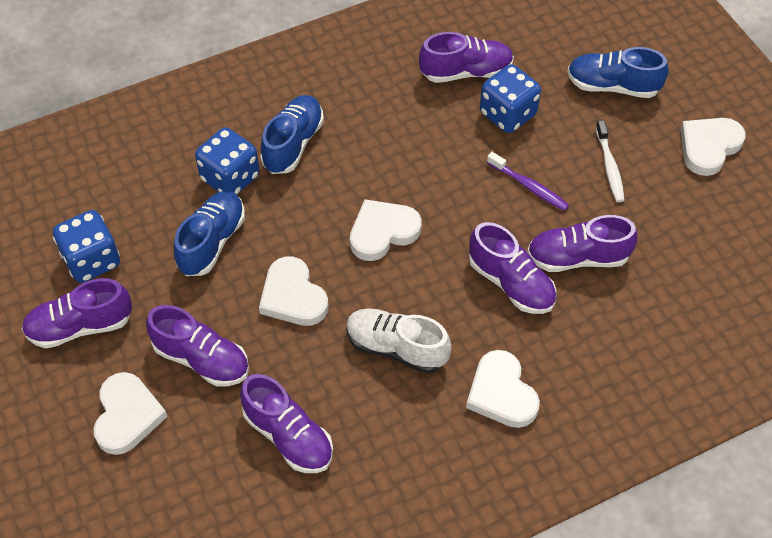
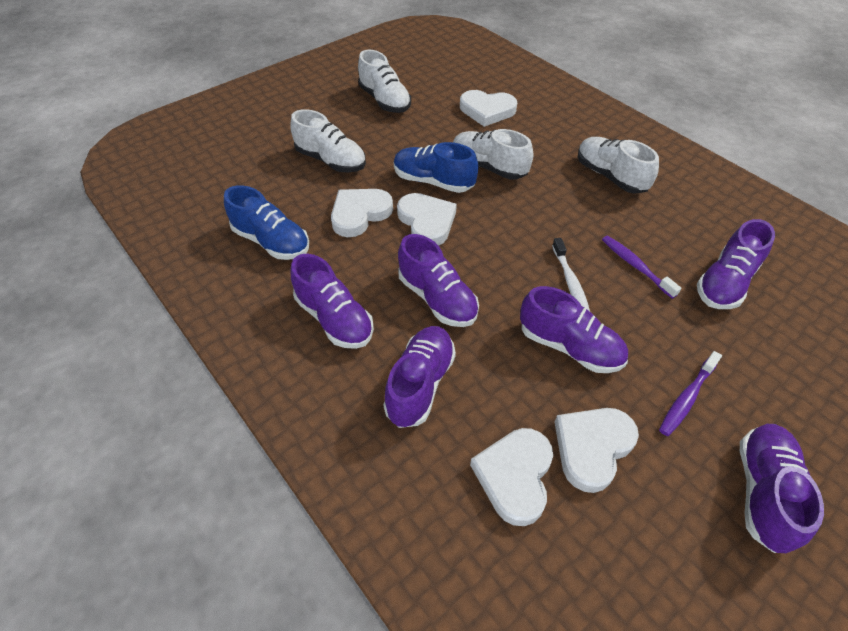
blue dice: 3 -> 0
blue shoe: 3 -> 2
purple toothbrush: 1 -> 2
white shoe: 1 -> 4

